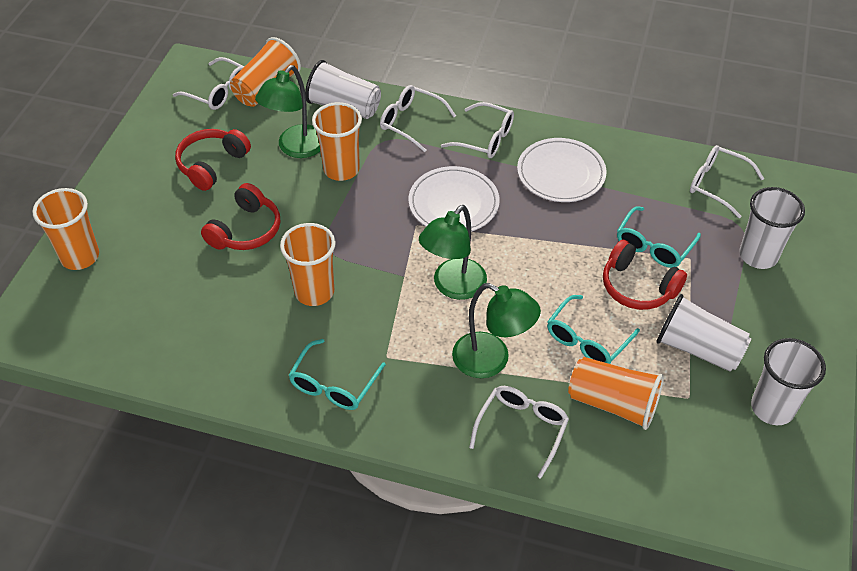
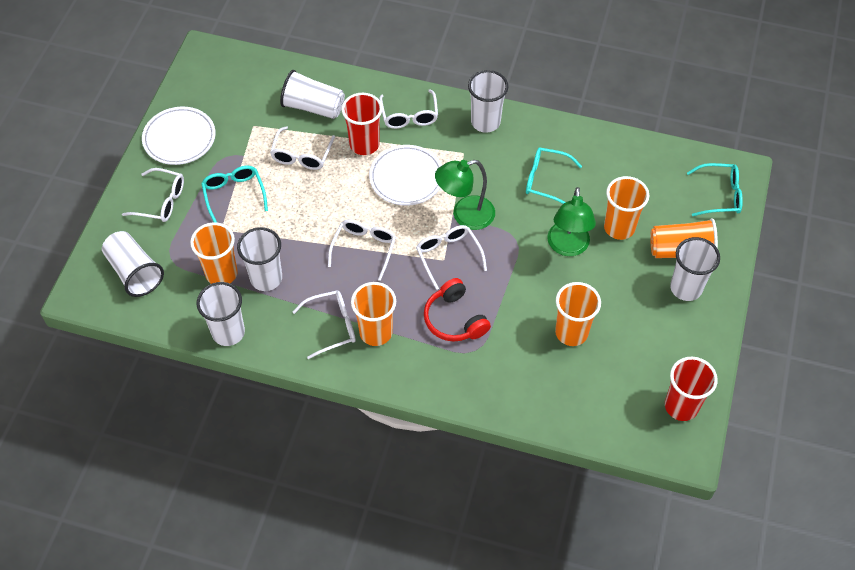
green lamp: 3 -> 2
red cup: 0 -> 2
red headphones: 3 -> 1
white cup: 4 -> 6
white glasses: 5 -> 6

